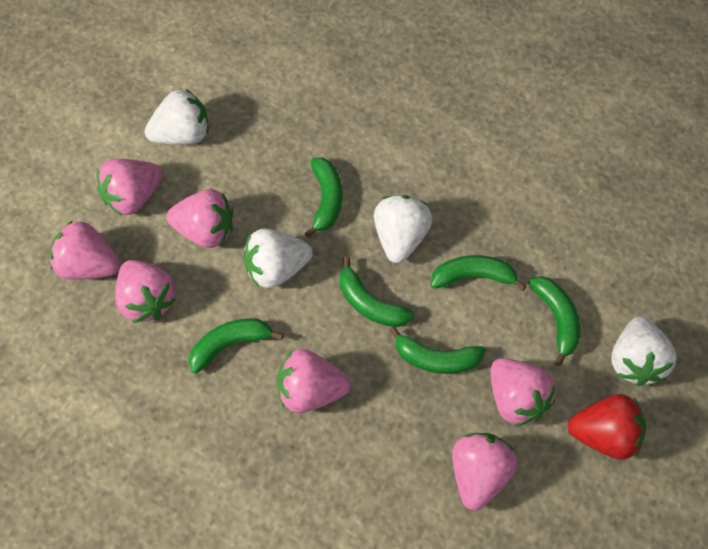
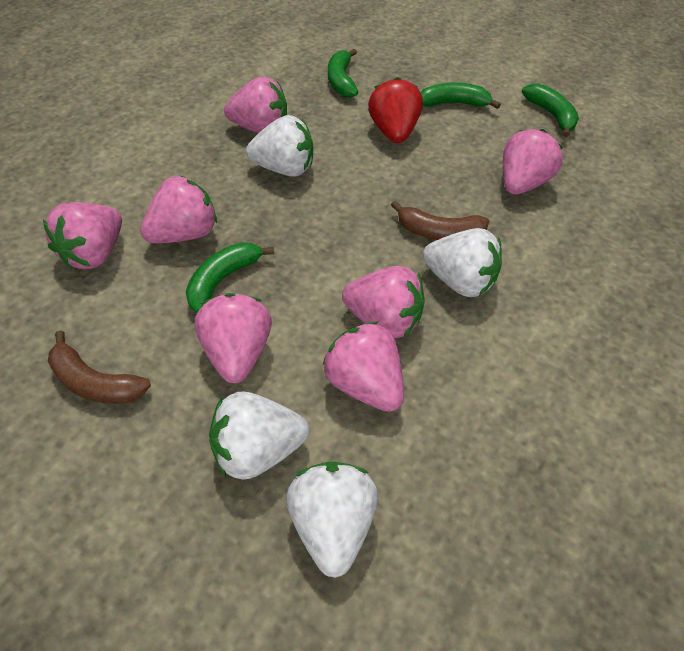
brown banana: 0 -> 2
green banana: 6 -> 4

